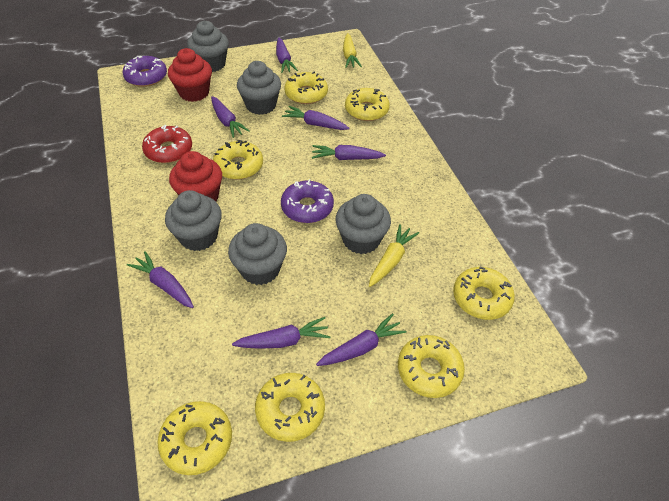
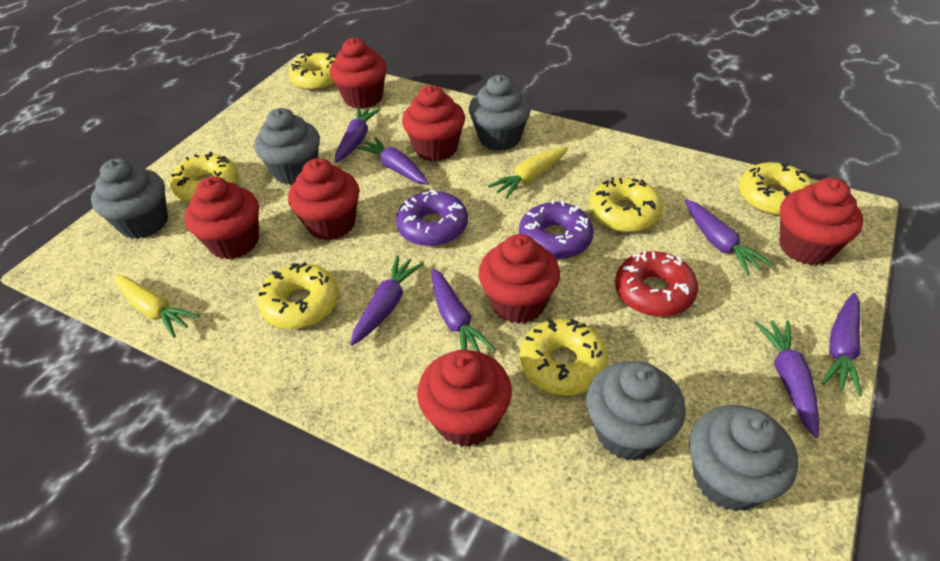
red cupcake: 2 -> 7
yellow donut: 7 -> 6

